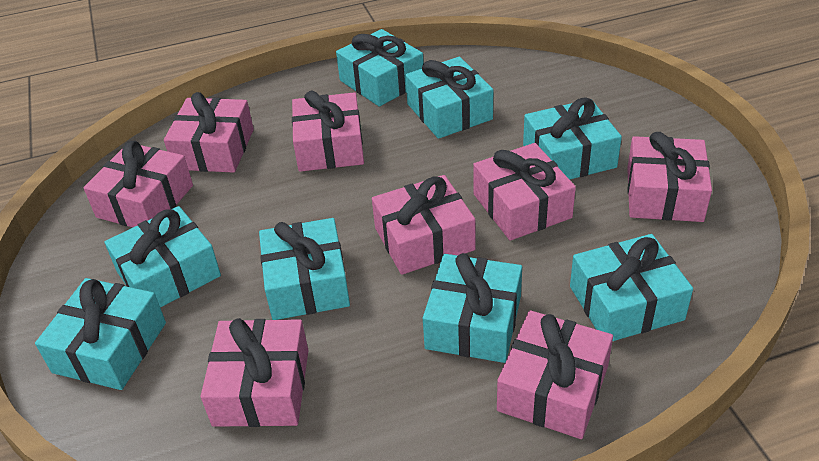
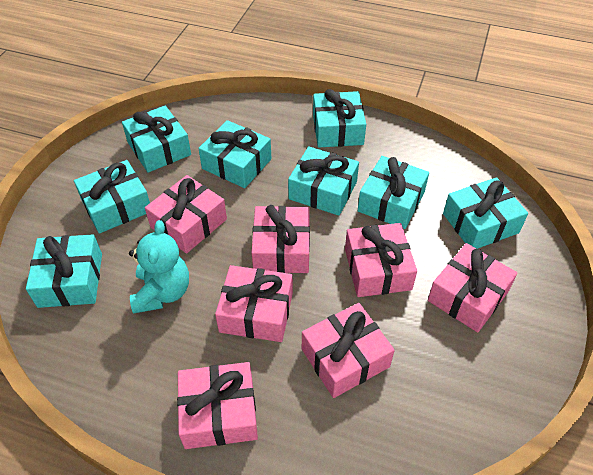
pink gift: 8 -> 7
turquoise teddy bear: 0 -> 1

